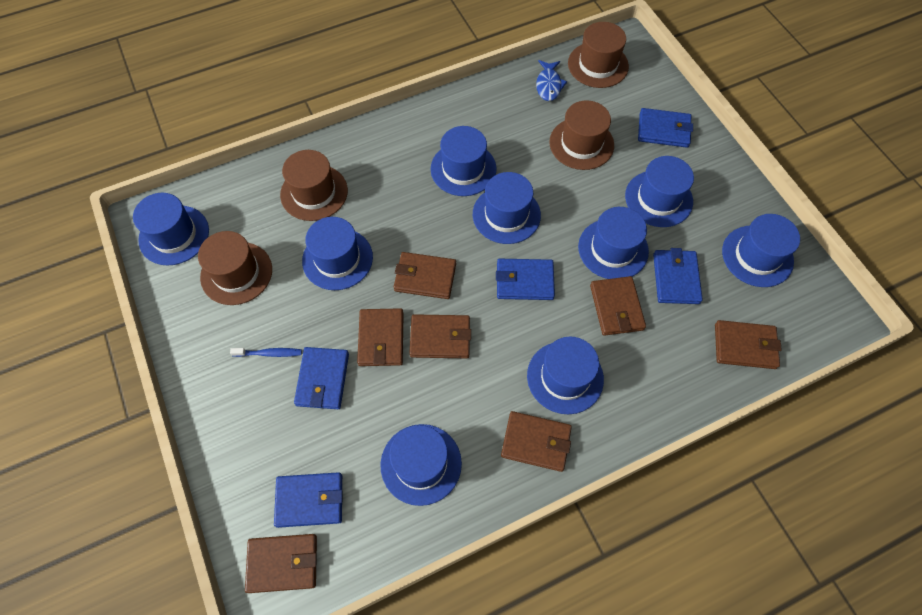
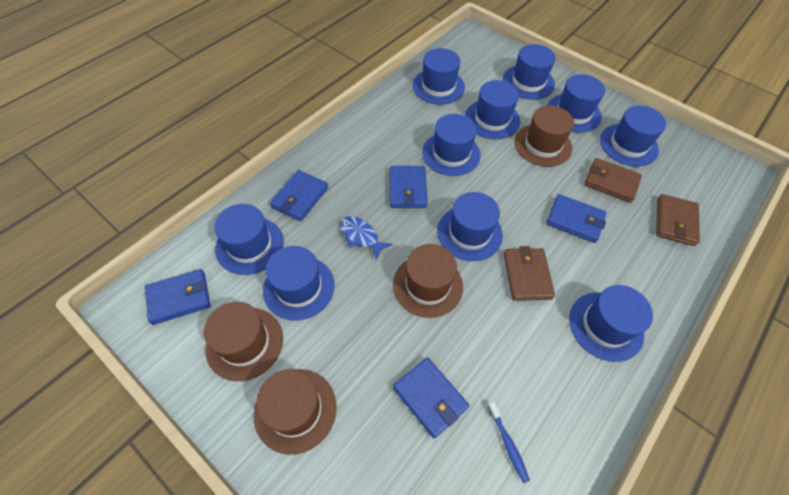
blue hat: 9 -> 10
brown wallet: 7 -> 3

